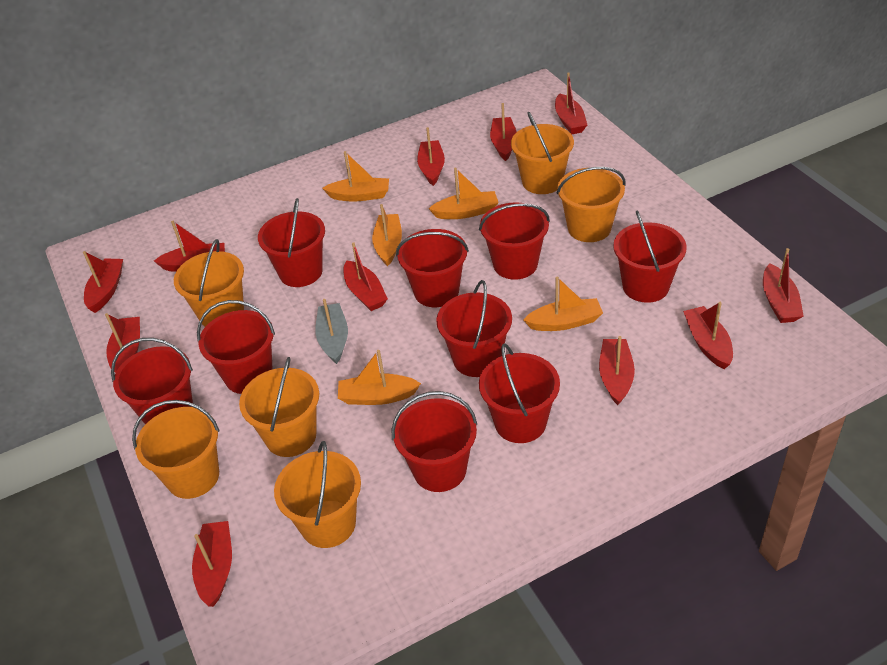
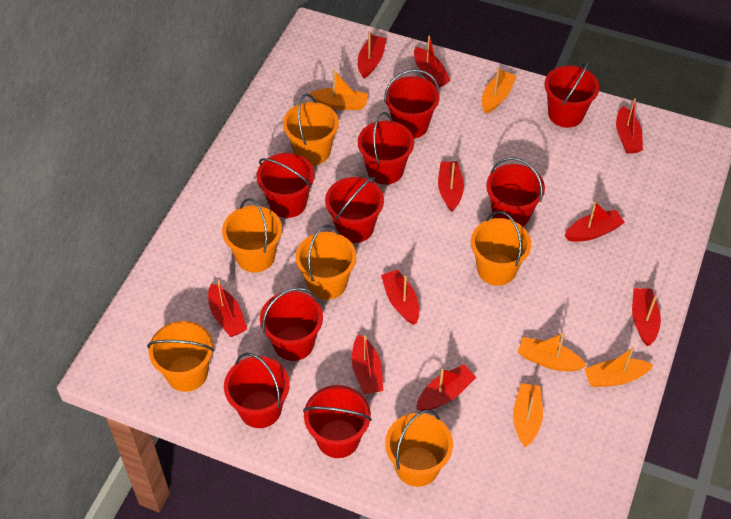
grey boat: 1 -> 0
red boat: 11 -> 10

